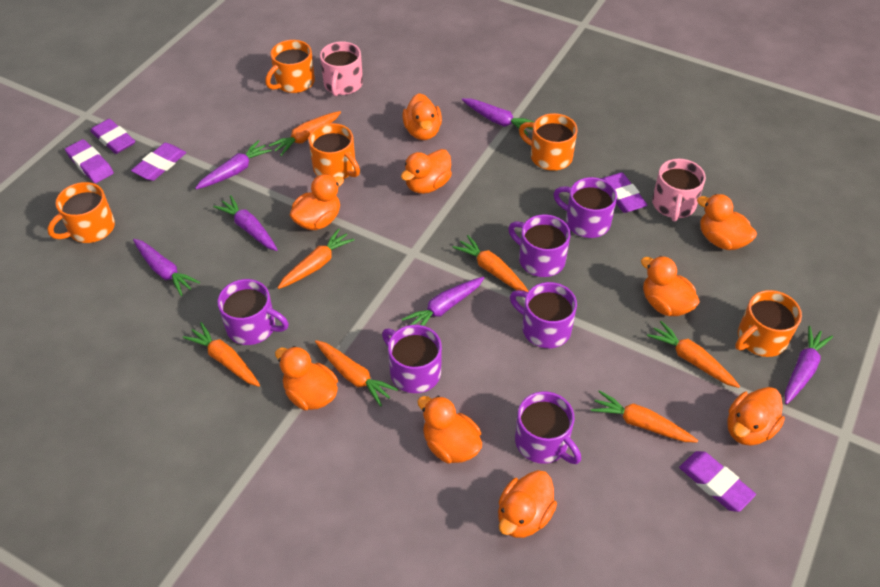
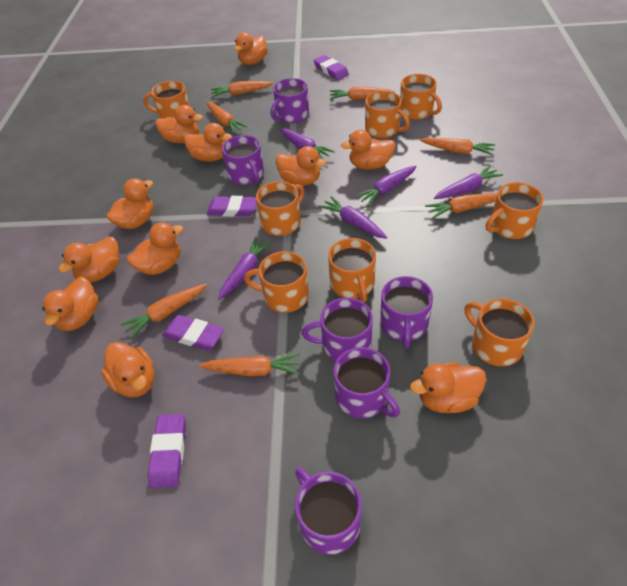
orange duck: 9 -> 11
orange mug: 5 -> 8
pink mug: 2 -> 0
purple carrot: 6 -> 5
purple eraser: 5 -> 4

